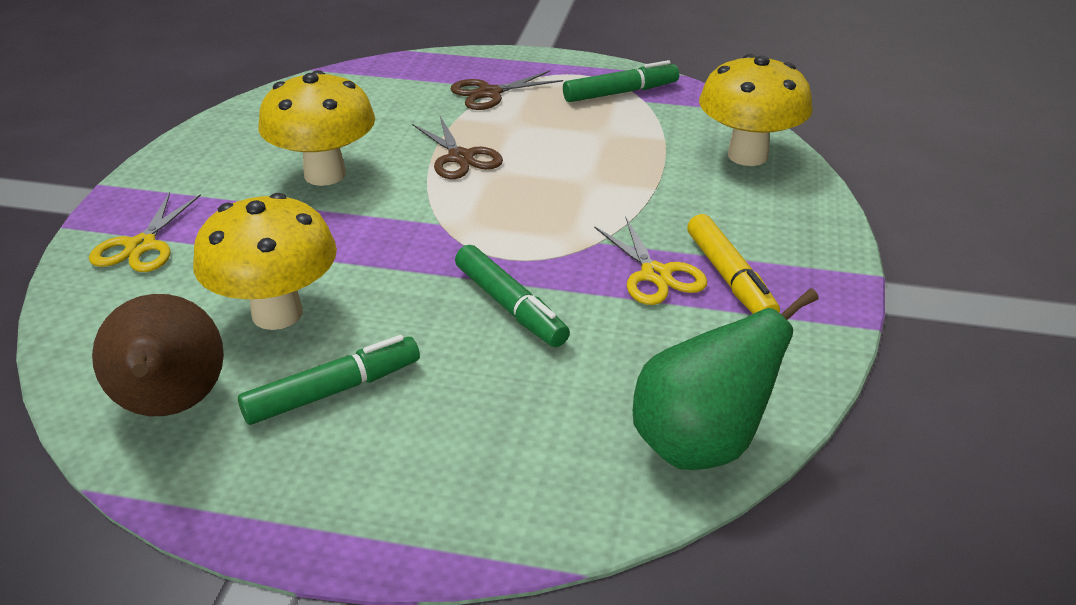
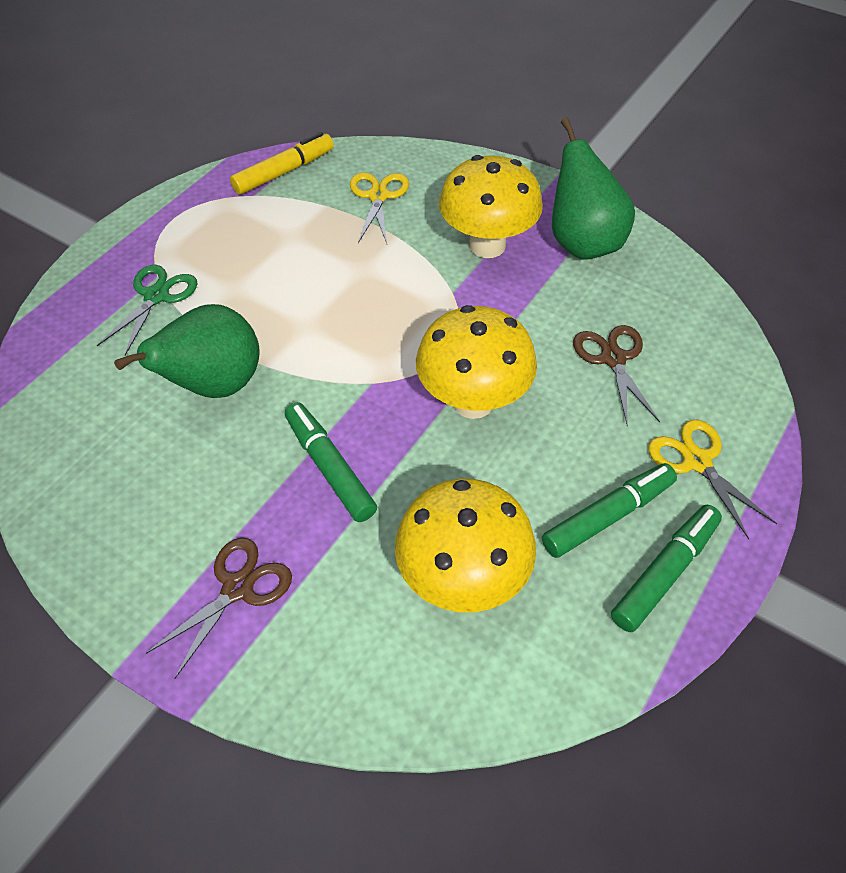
brown pear: 1 -> 0
green pear: 1 -> 2
green scissors: 0 -> 1

